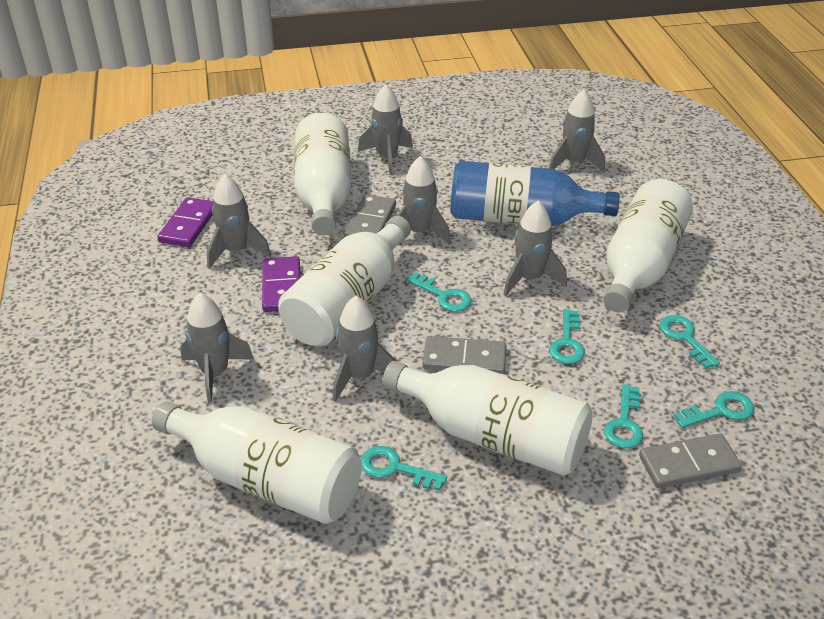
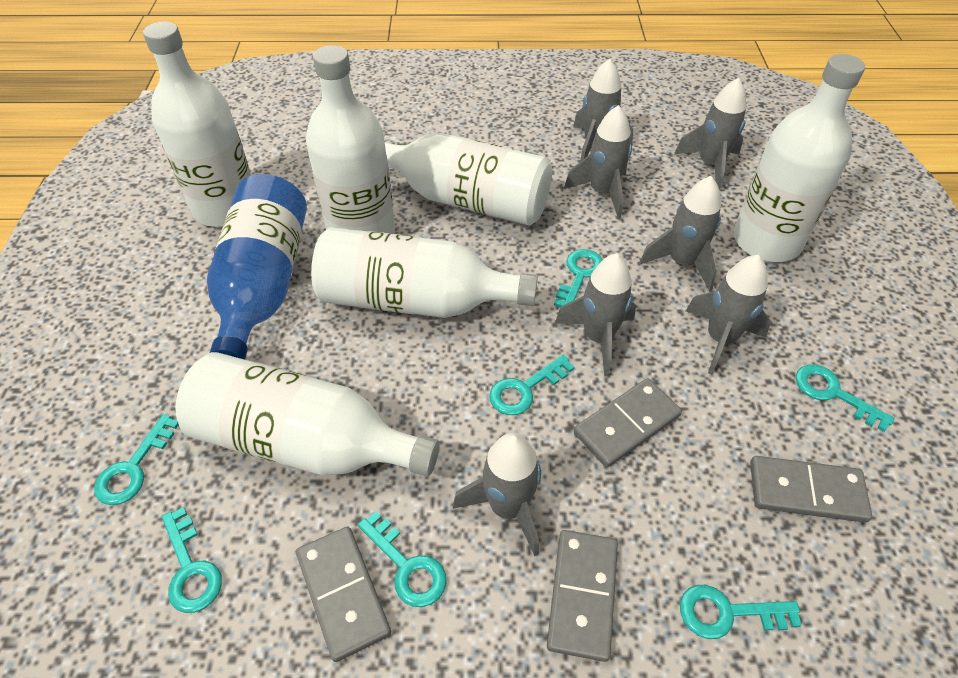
grey domino: 3 -> 4
purple domino: 2 -> 0
turquoise key: 6 -> 7
white bottle: 5 -> 6

